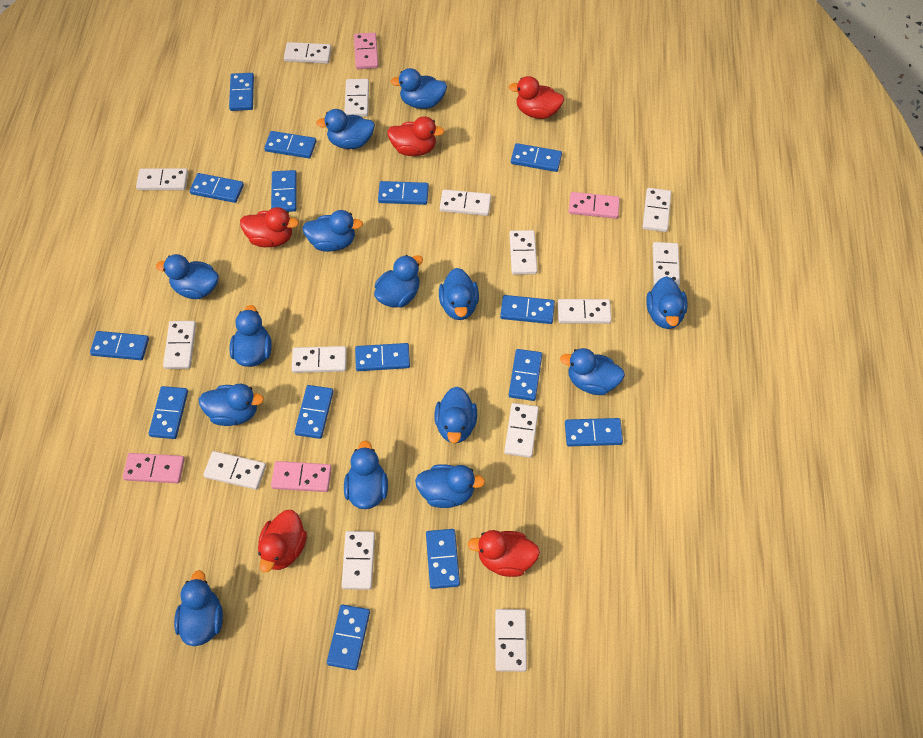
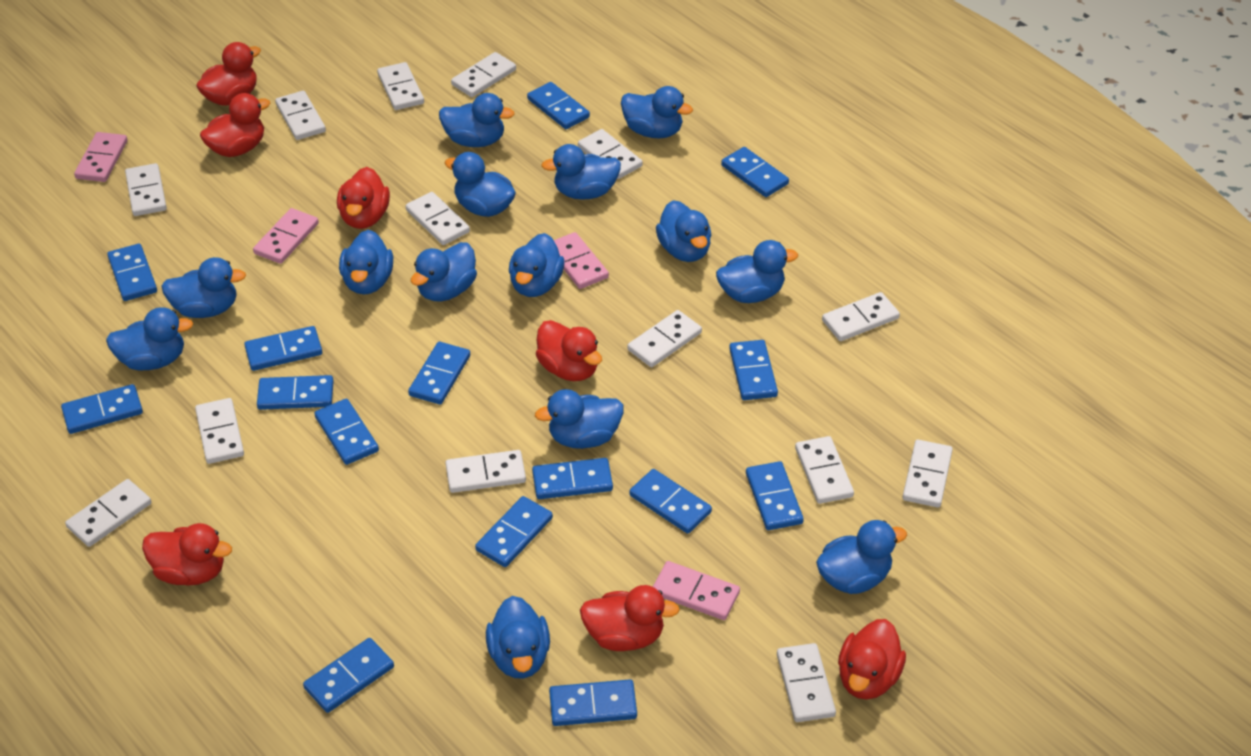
red duck: 5 -> 7

